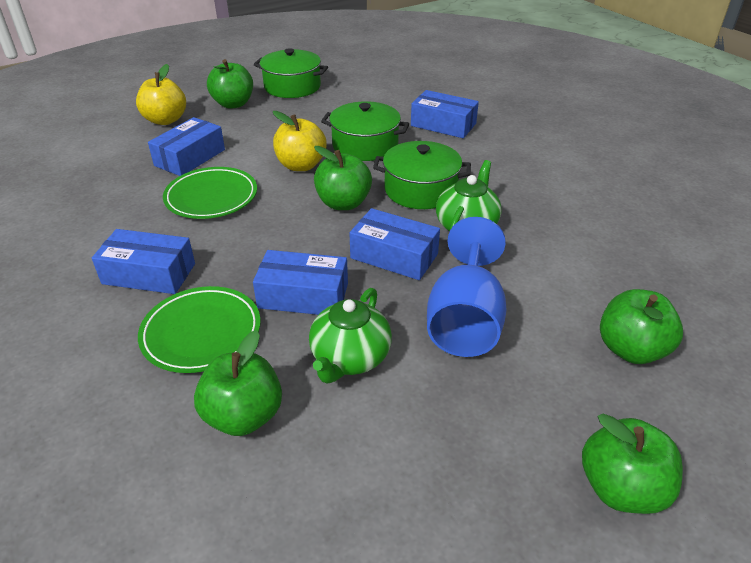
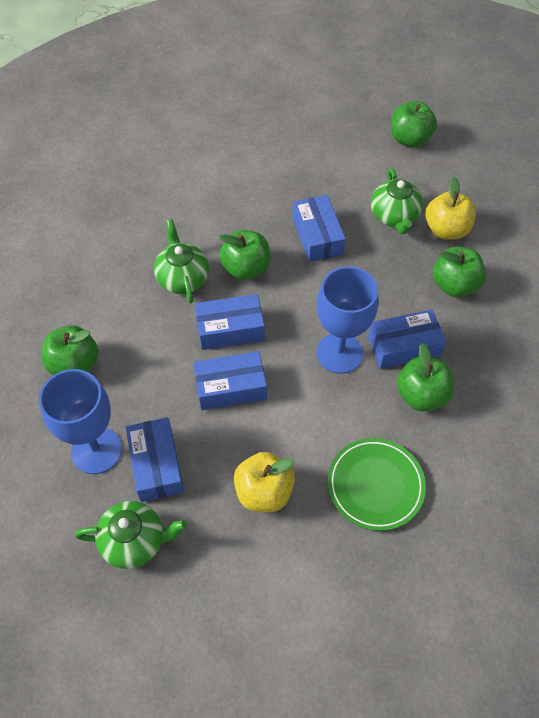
blue goblet: 1 -> 2
green plate: 2 -> 1
green pot: 3 -> 0
green teapot: 2 -> 3

